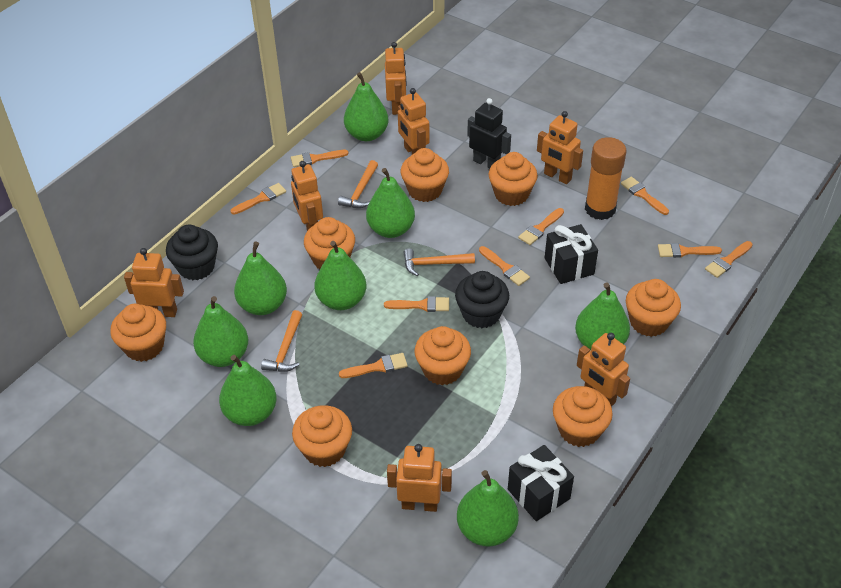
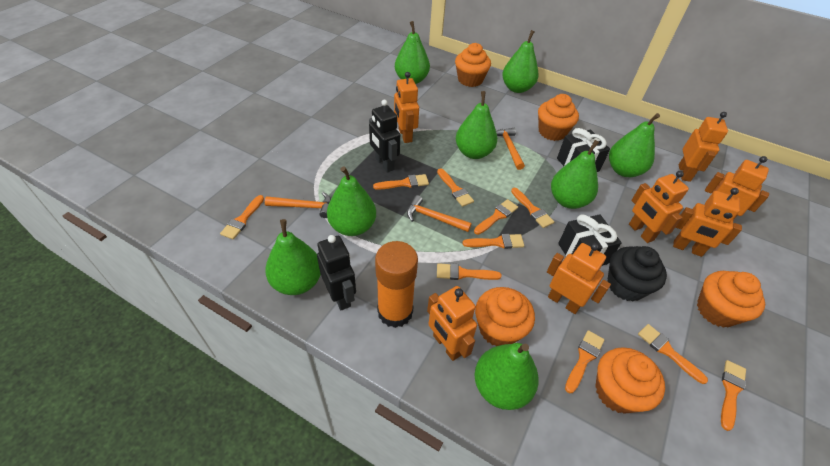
black cupcake: 2 -> 1
black robot: 1 -> 2
orange brush: 9 -> 10
orange cupcake: 8 -> 5

